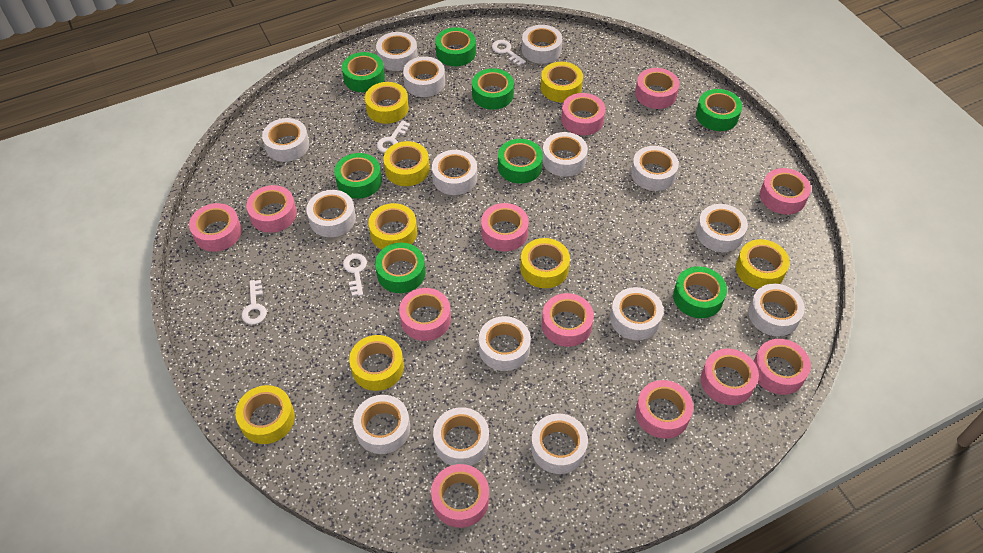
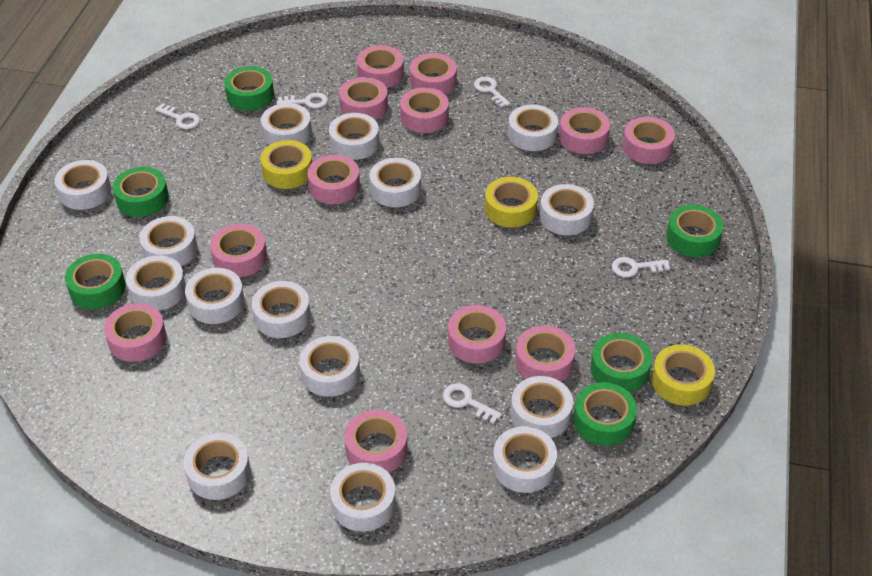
green tape: 8 -> 6
white key: 4 -> 5
yellow tape: 8 -> 3

